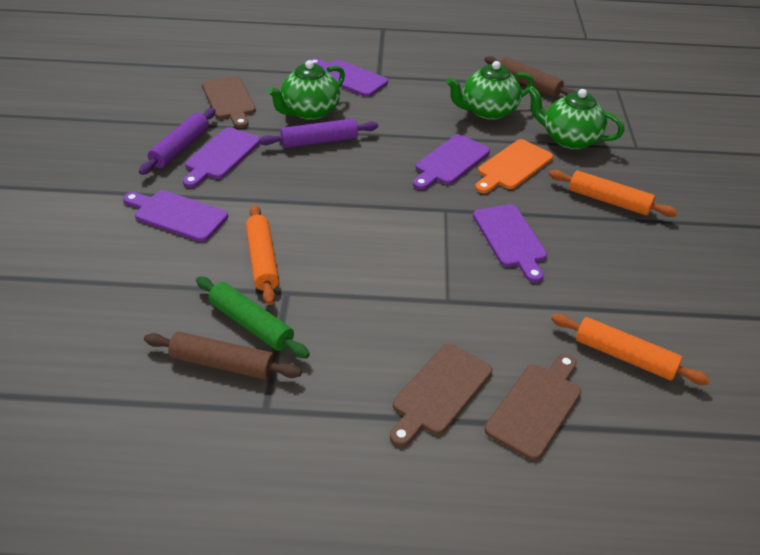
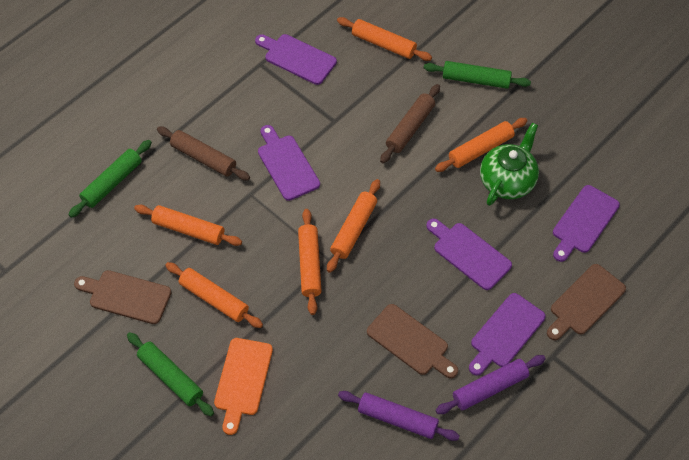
green rolling pin: 1 -> 3
green teapot: 3 -> 1
orange rolling pin: 3 -> 6

